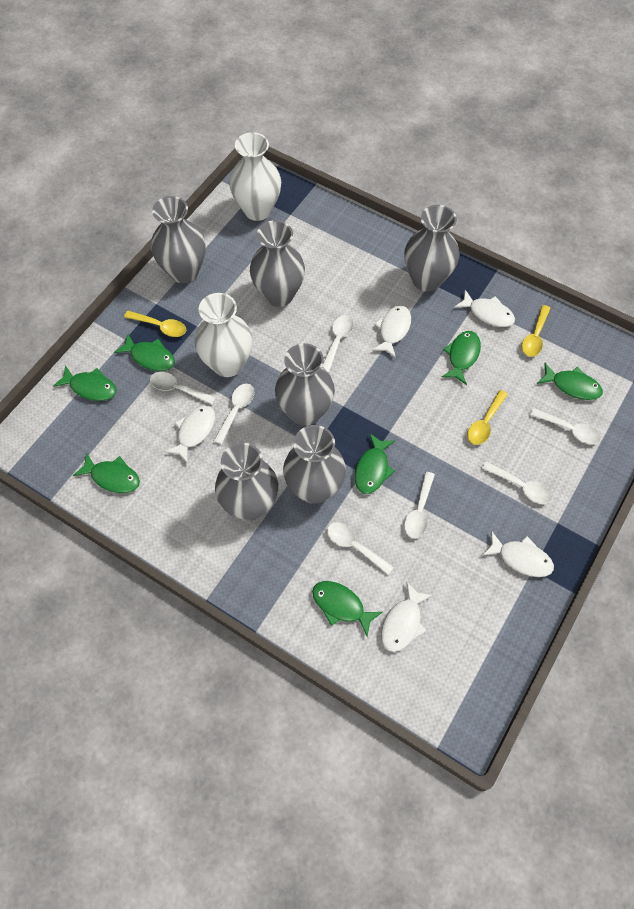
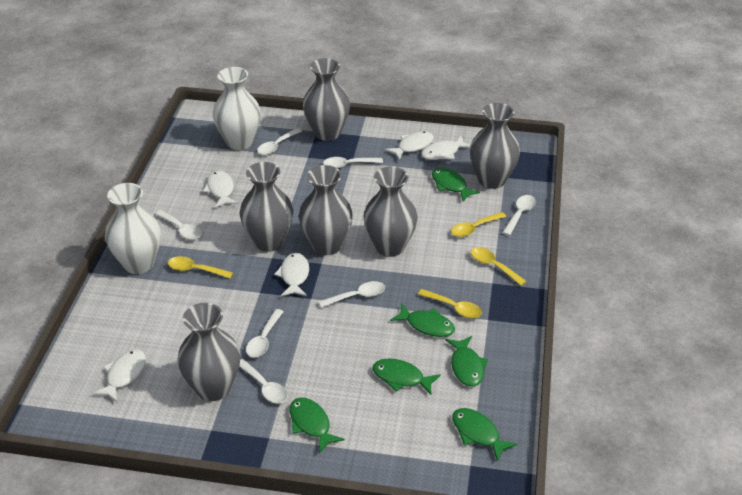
green fish: 7 -> 6
yellow spoon: 3 -> 4

